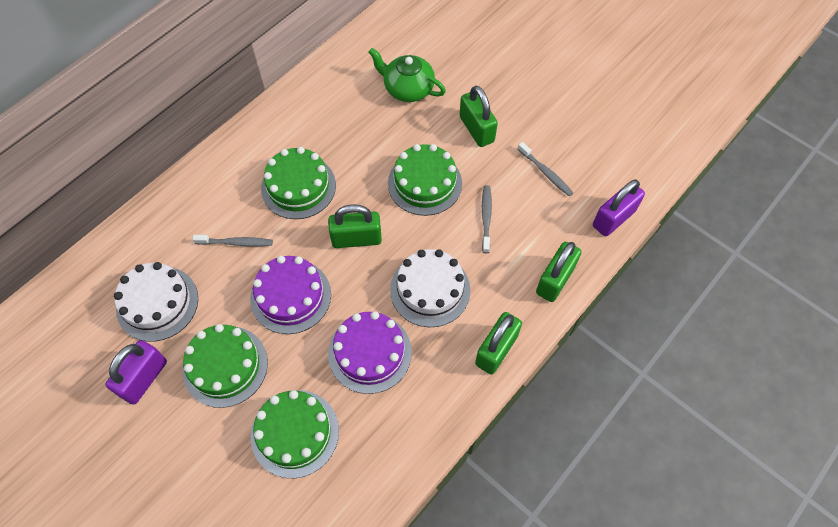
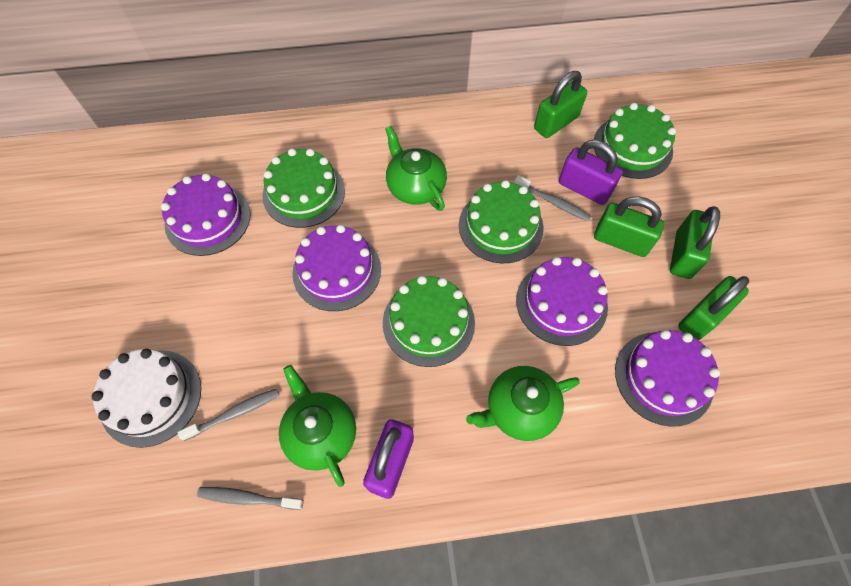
green teapot: 1 -> 3
purple cake: 2 -> 4
white cake: 2 -> 1

